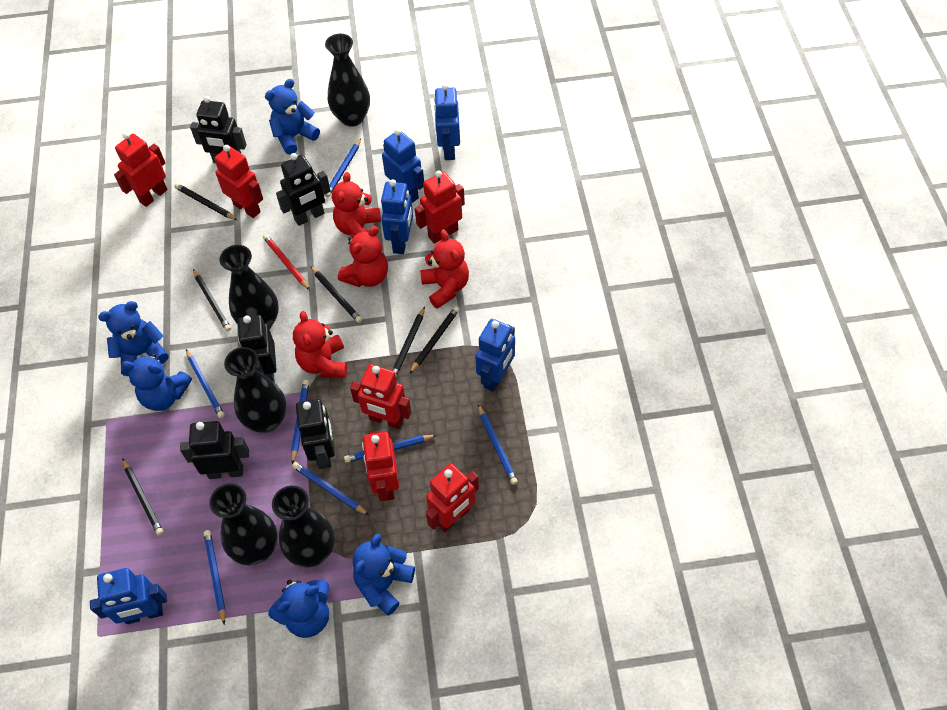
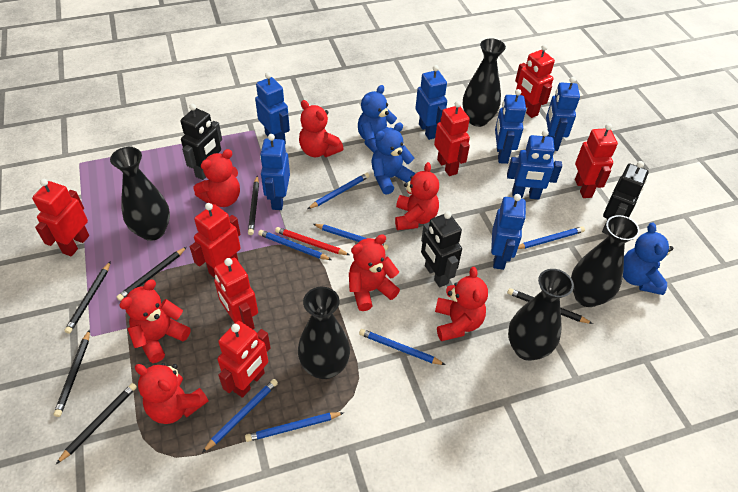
black robot: 5 -> 3
blue robot: 5 -> 7
blue teddy bear: 5 -> 3
red robot: 6 -> 7
red teddy bear: 4 -> 7

